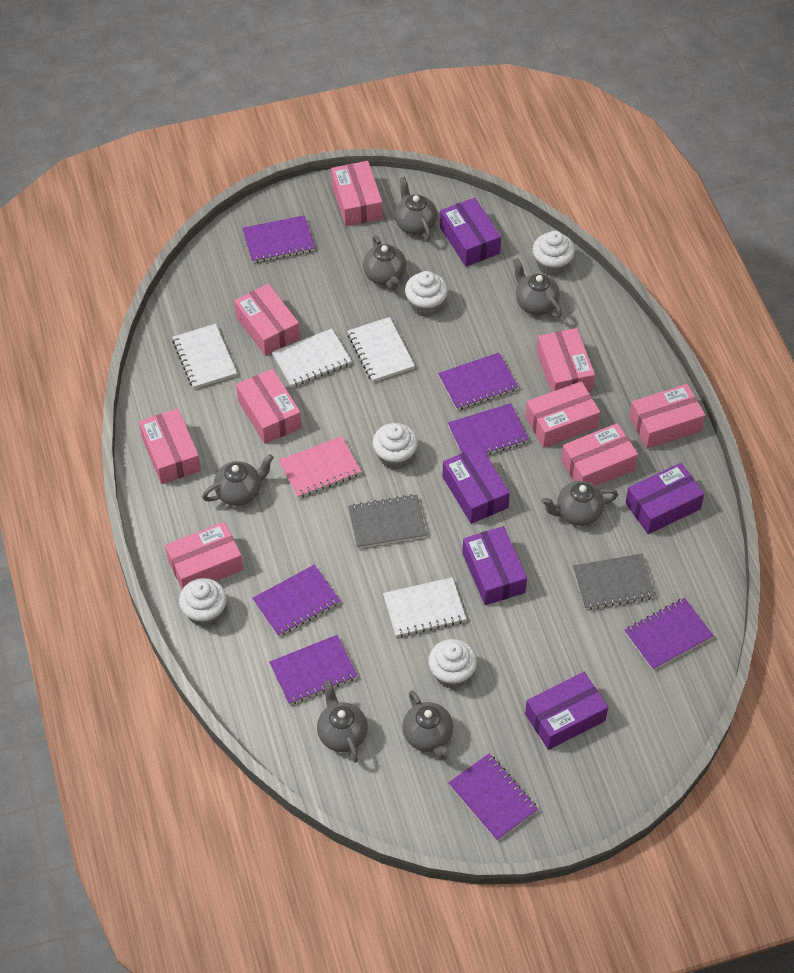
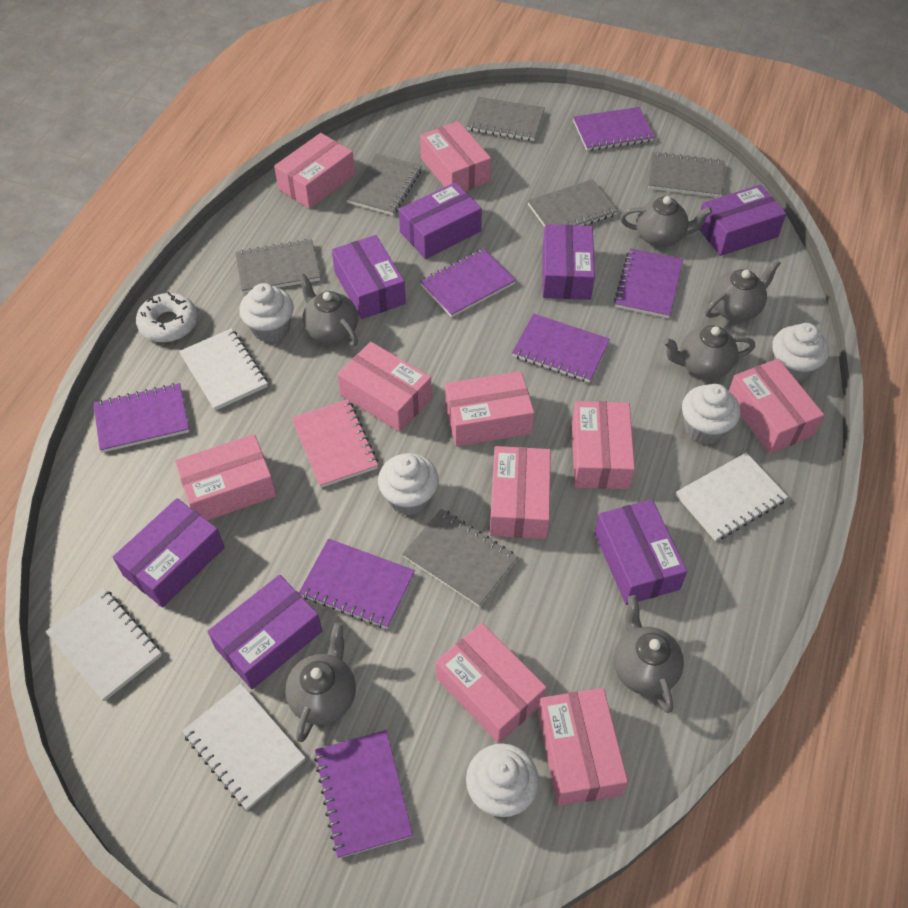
grey notebook: 2 -> 6
grey teapot: 7 -> 6
pink box: 9 -> 10
purple box: 5 -> 7
white donut: 0 -> 1

